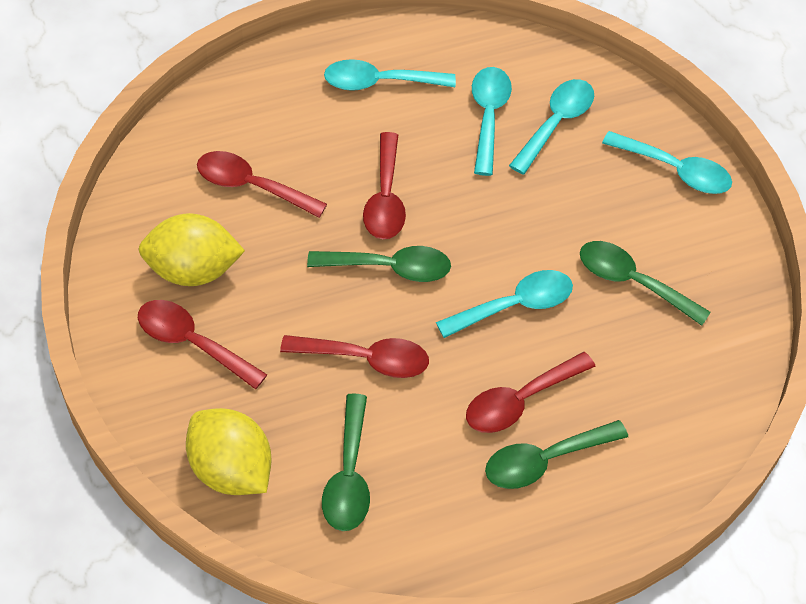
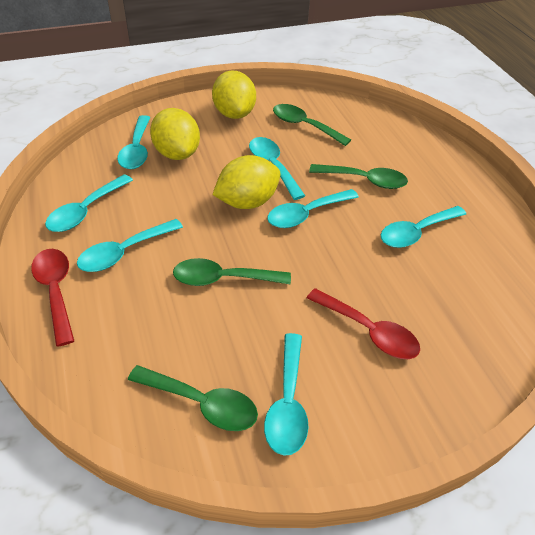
red spoon: 5 -> 2
turquoise spoon: 5 -> 7
yellow lemon: 2 -> 3

